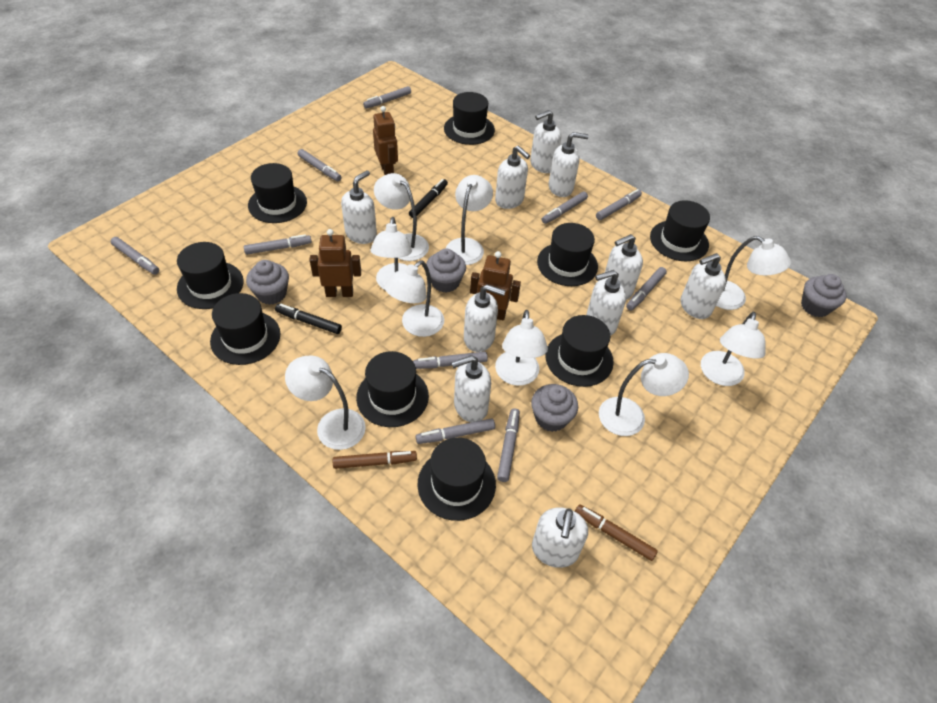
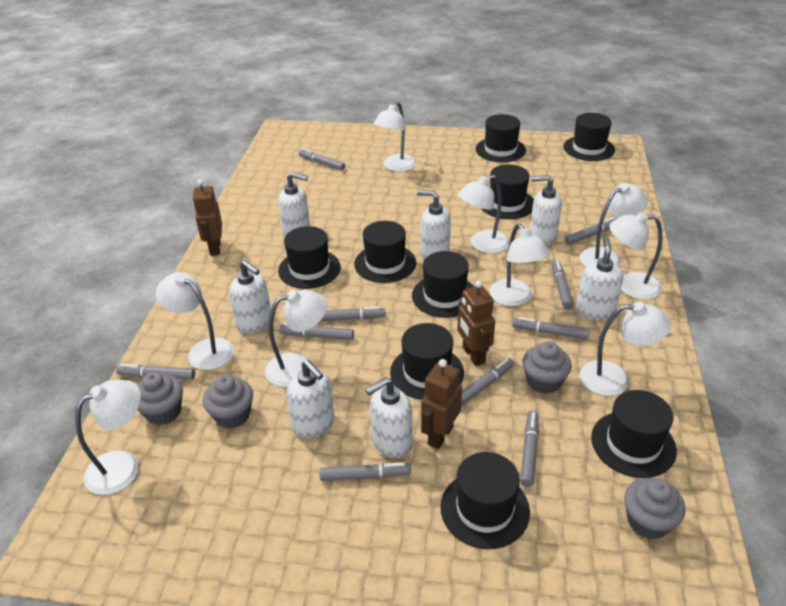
black marker: 2 -> 0
brown marker: 2 -> 0
white soap dispenser: 10 -> 7

